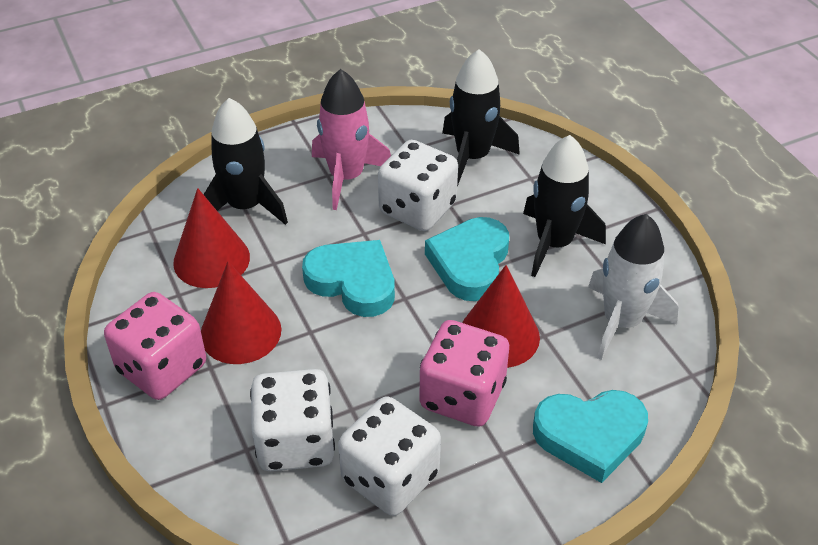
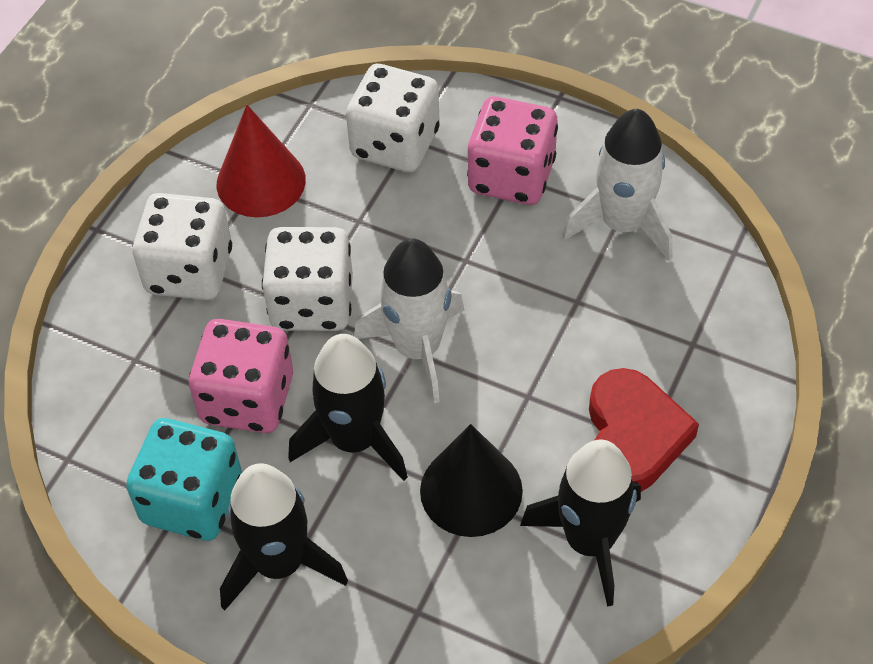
black cone: 0 -> 1
pink rocket: 1 -> 0
red cone: 3 -> 1
red heart: 0 -> 1
turquoise dice: 0 -> 1
turquoise heart: 3 -> 0
white rocket: 1 -> 2

